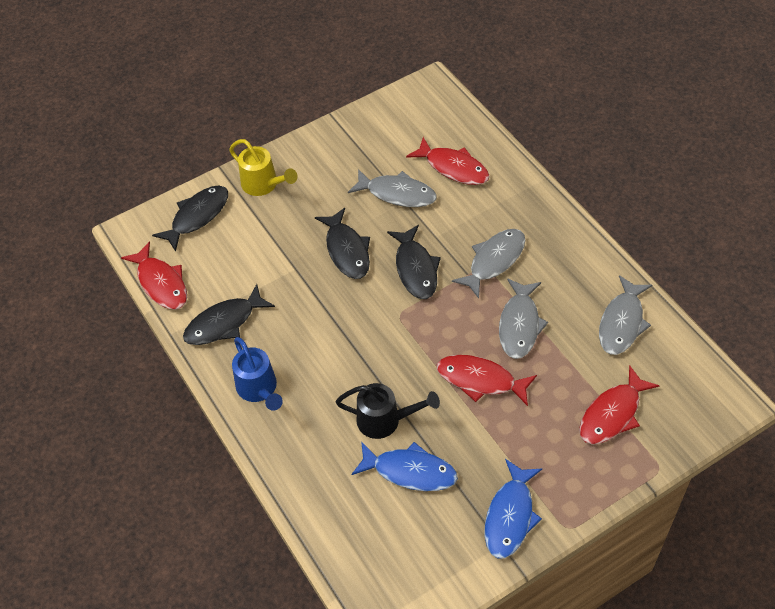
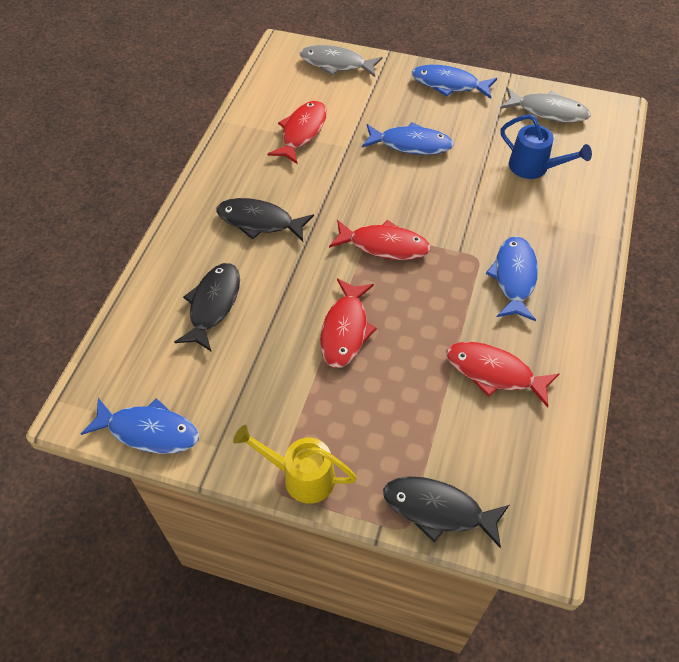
black fish: 4 -> 3
black watering can: 1 -> 0
blue fish: 2 -> 4
grey fish: 4 -> 2

